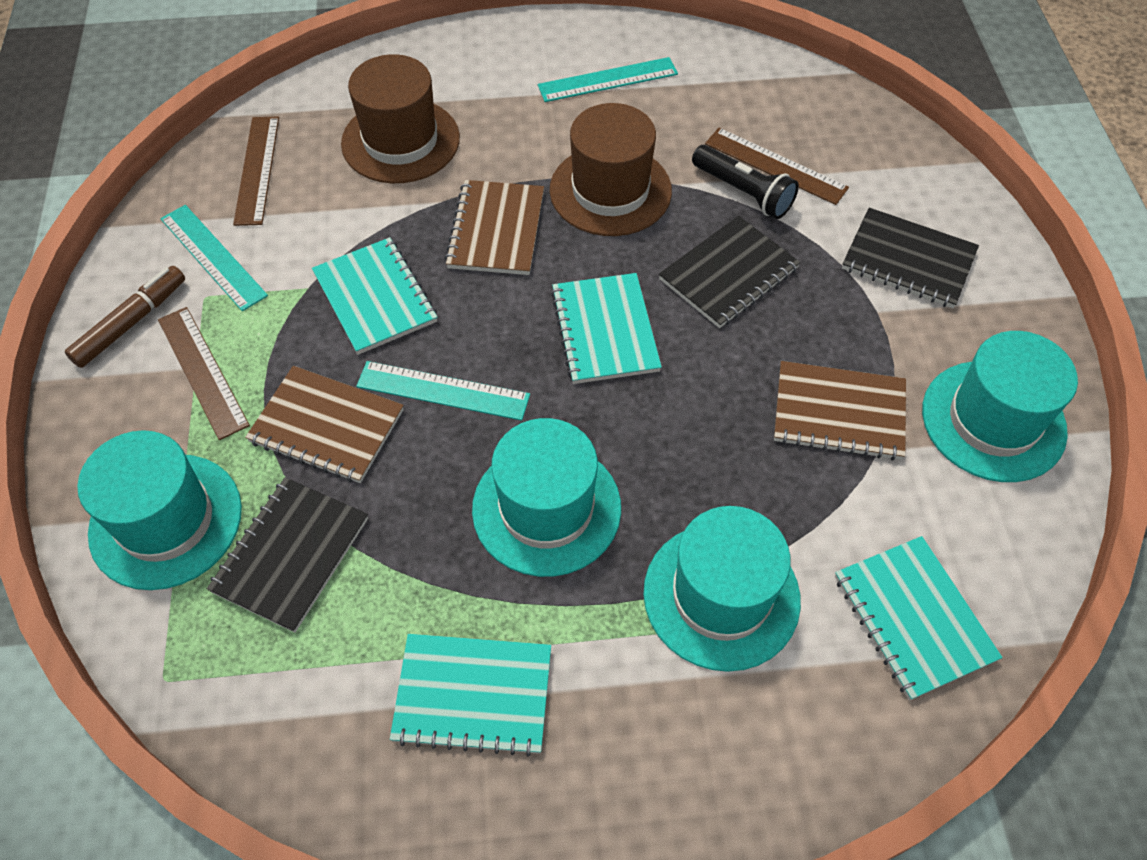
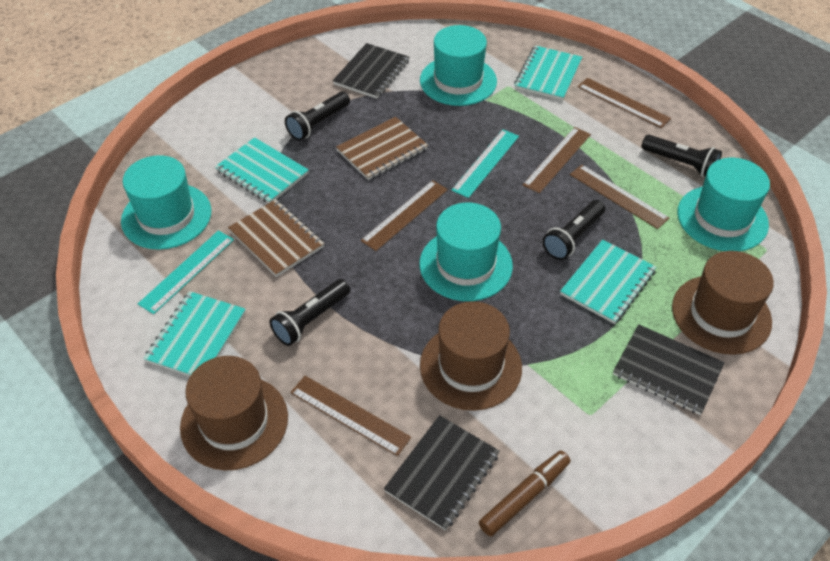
black flashlight: 1 -> 4
brown hat: 2 -> 3
brown notebook: 3 -> 2
brown ruler: 3 -> 5
turquoise ruler: 3 -> 2

